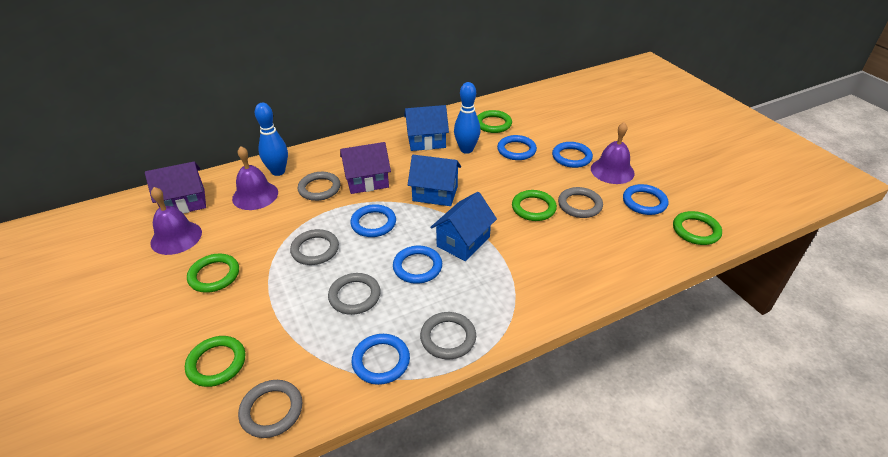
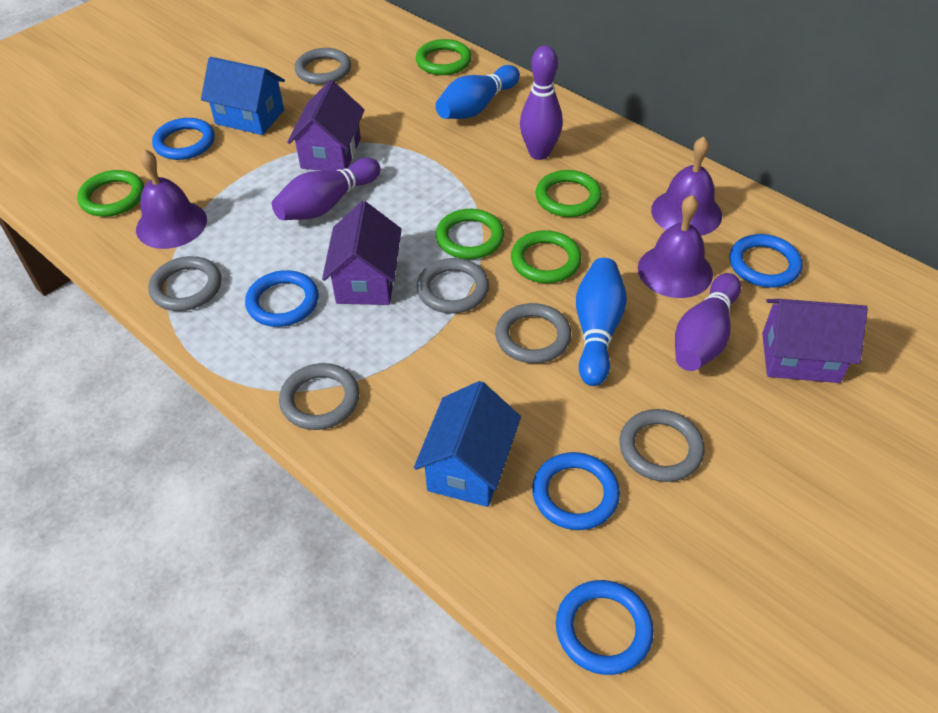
blue house: 3 -> 2
blue ring: 6 -> 5
purple bowling pin: 0 -> 3
purple house: 2 -> 3

